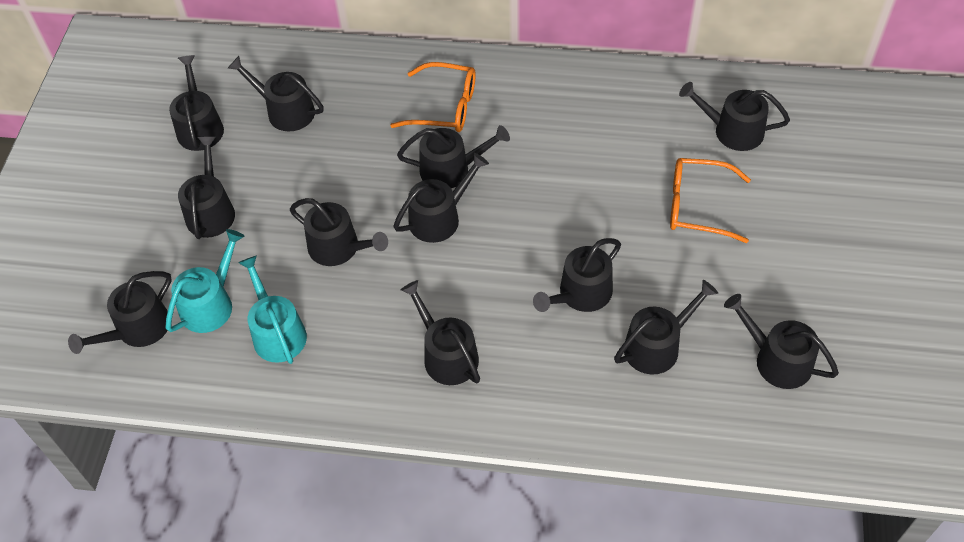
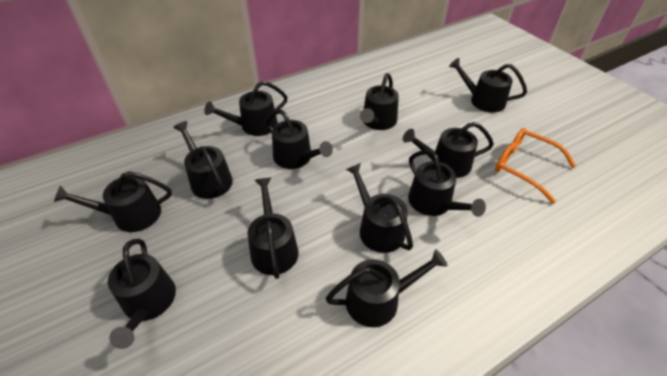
orange glasses: 2 -> 1
turquoise watering can: 2 -> 0

